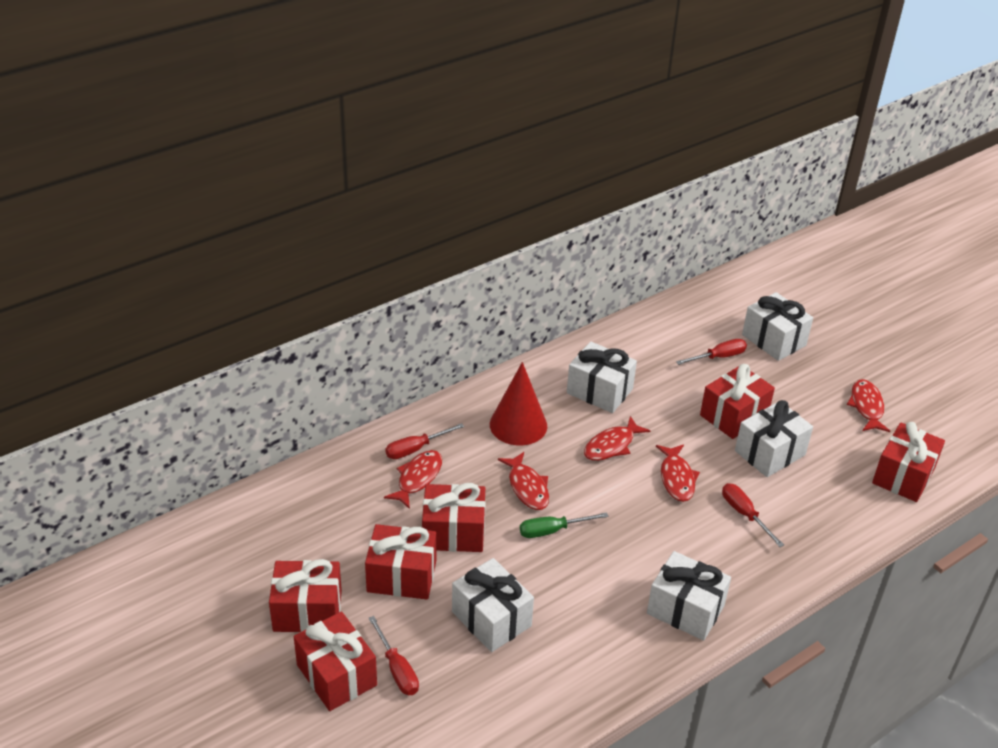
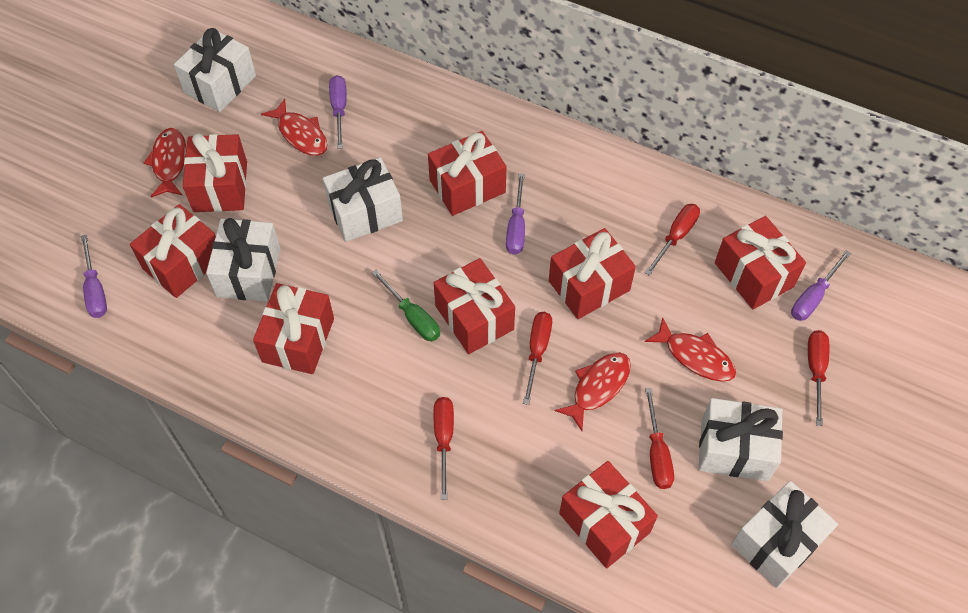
purple screwdriver: 0 -> 4
red cone: 1 -> 0
red fish: 5 -> 4
red gift: 6 -> 8
red screwdriver: 4 -> 5

